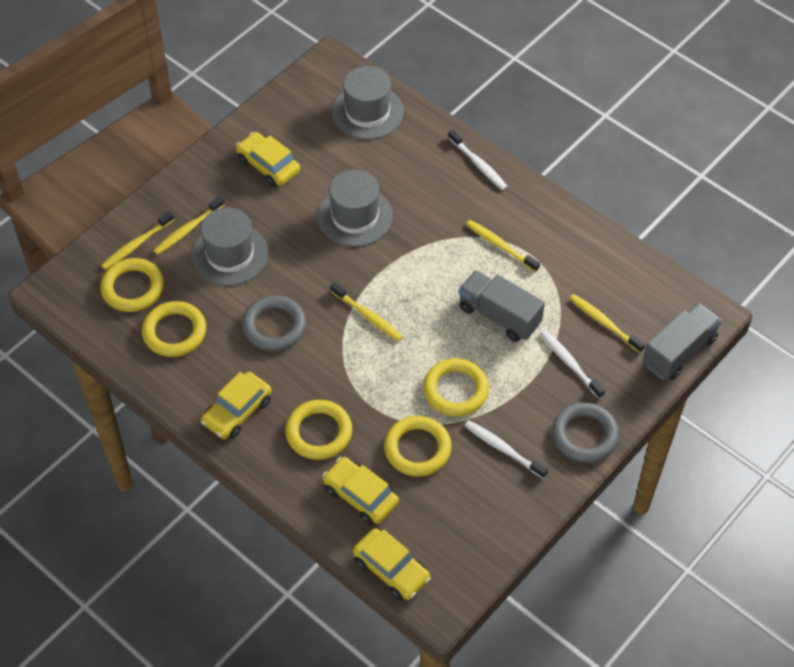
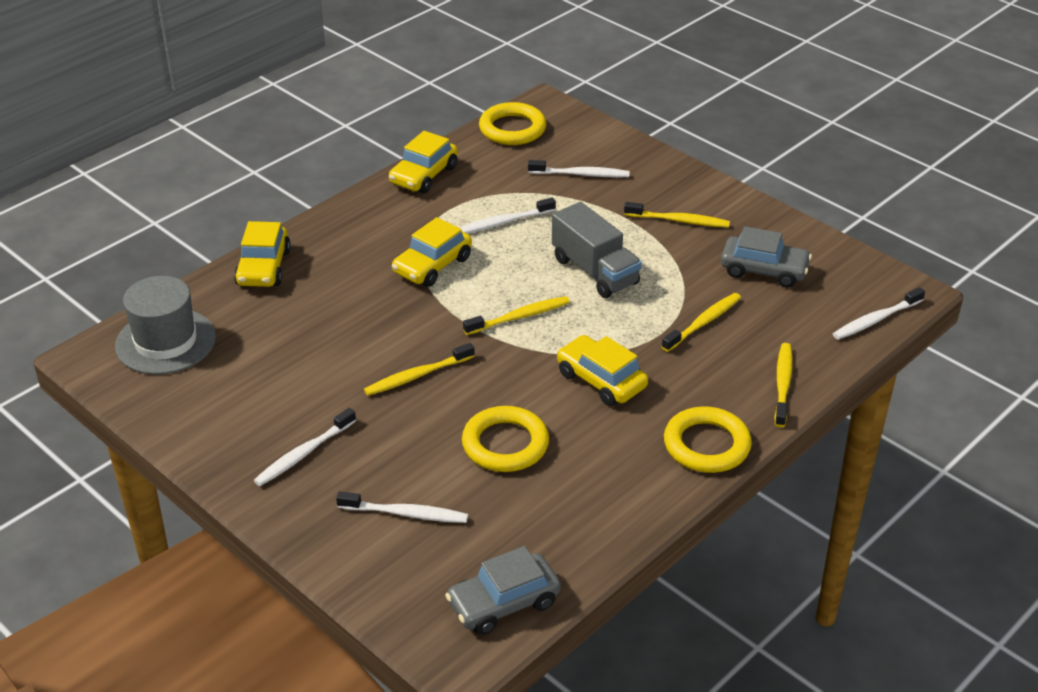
grey car: 0 -> 2
grey hat: 3 -> 1
grey ring: 2 -> 0
grey truck: 2 -> 1
white toothbrush: 3 -> 5
yellow ring: 5 -> 3

